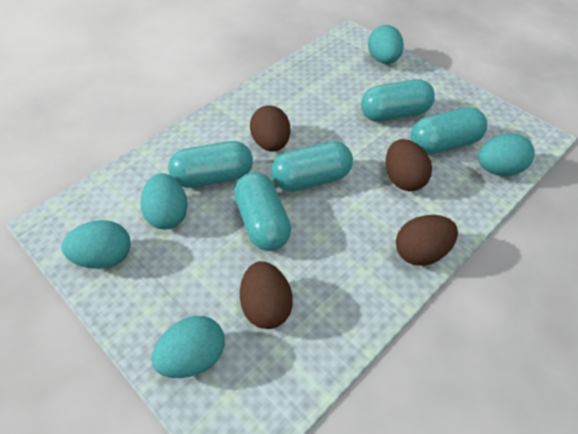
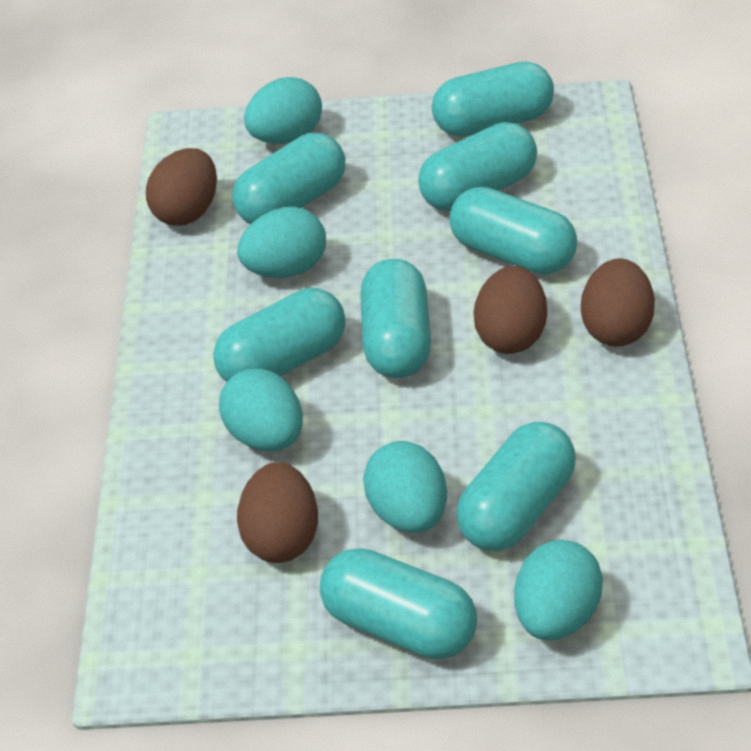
turquoise capsule: 5 -> 8

